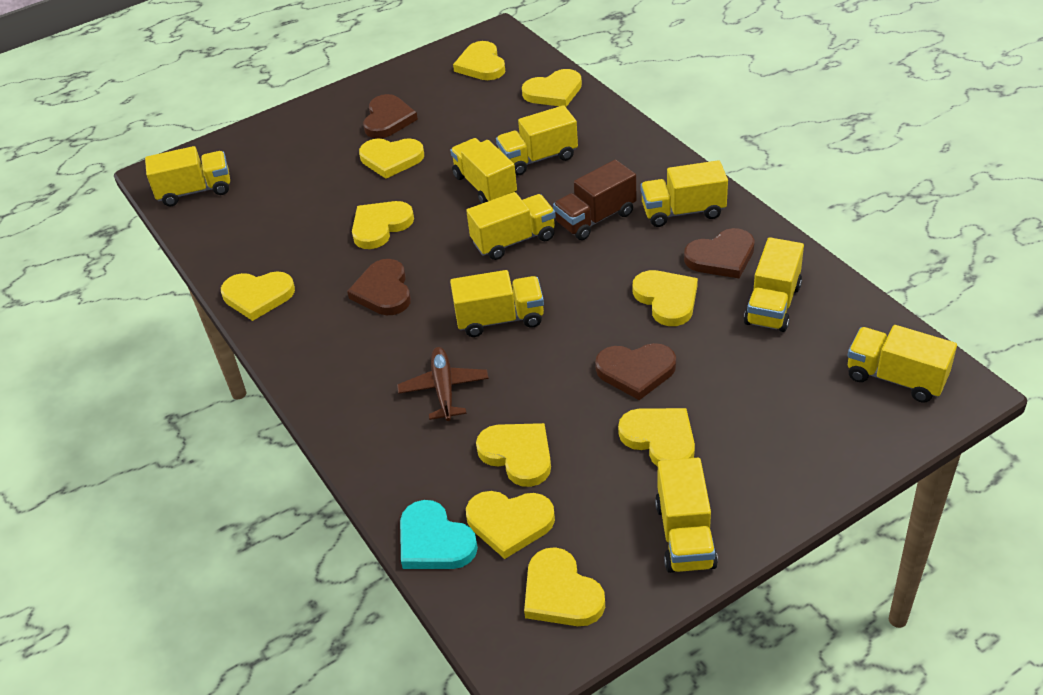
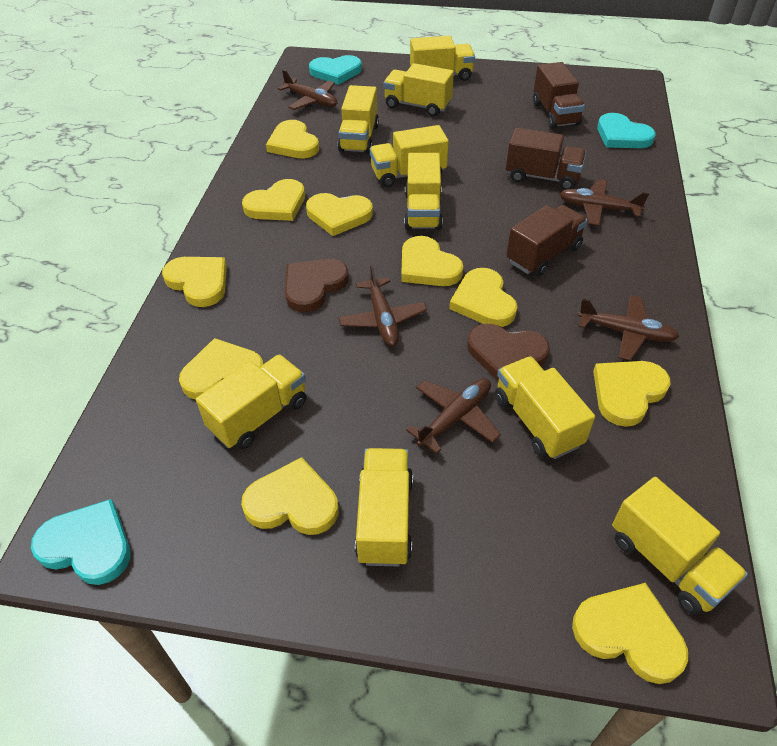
brown heart: 4 -> 2
brown plane: 1 -> 5
brown truck: 1 -> 3
turquoise heart: 1 -> 3

